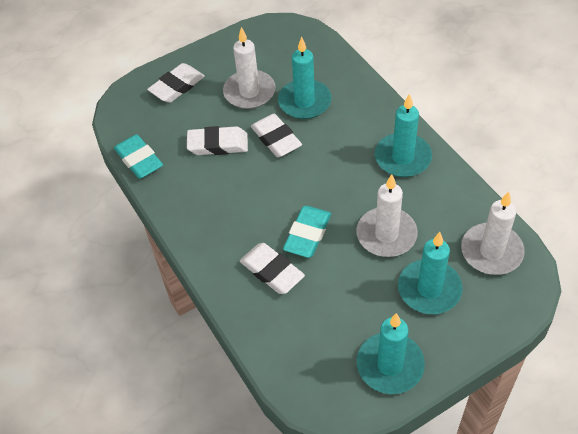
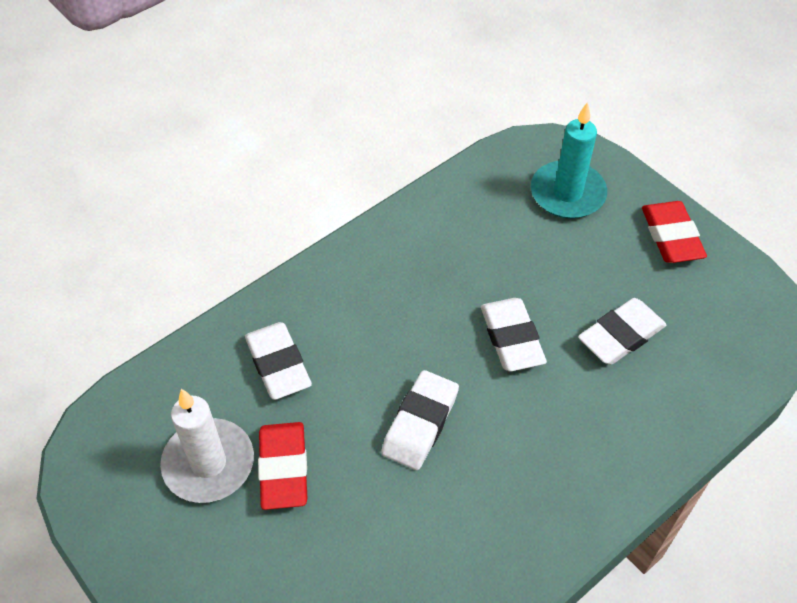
red eraser: 0 -> 2
turquoise candle: 4 -> 1
turquoise eraser: 2 -> 0
white candle: 3 -> 1

